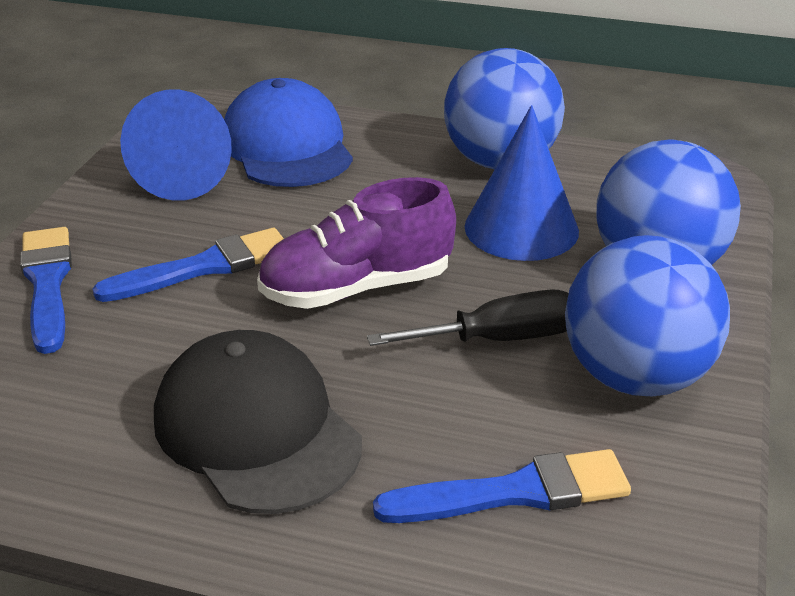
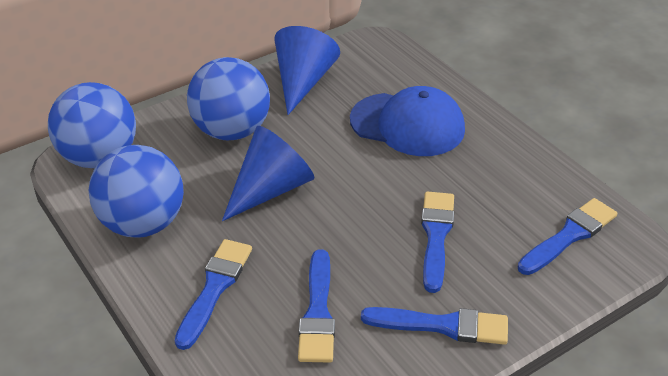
black cap: 1 -> 0
black screwdriver: 1 -> 0
blue brush: 3 -> 5
purple shoe: 1 -> 0

